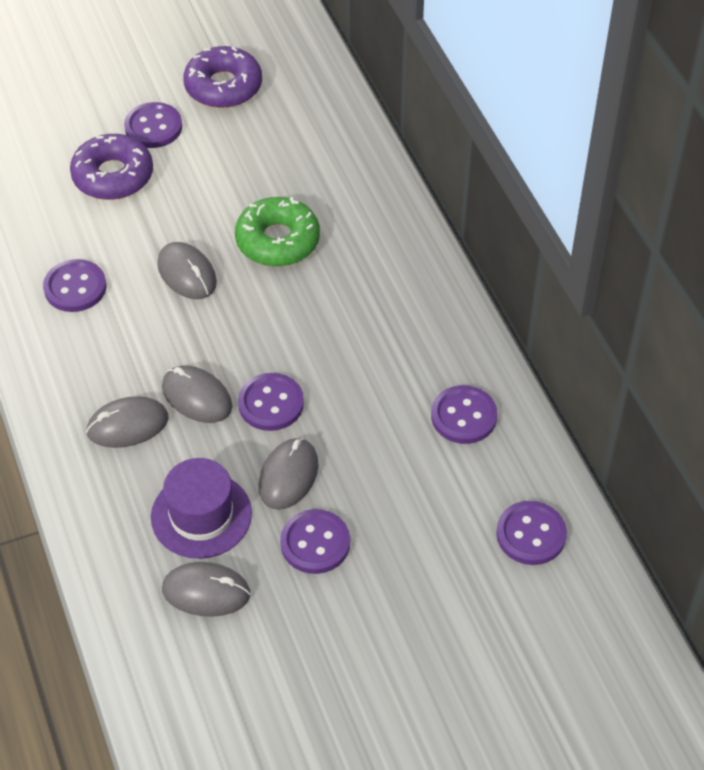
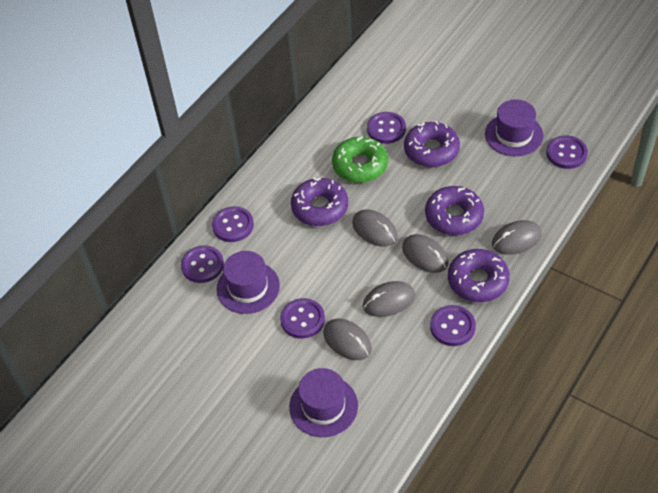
purple donut: 2 -> 4
purple hat: 1 -> 3

